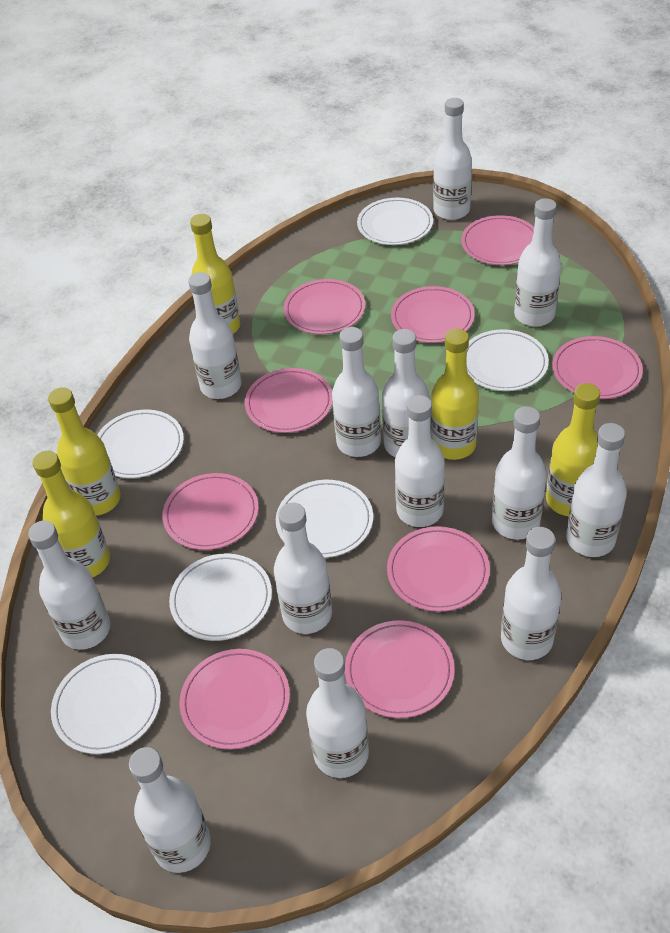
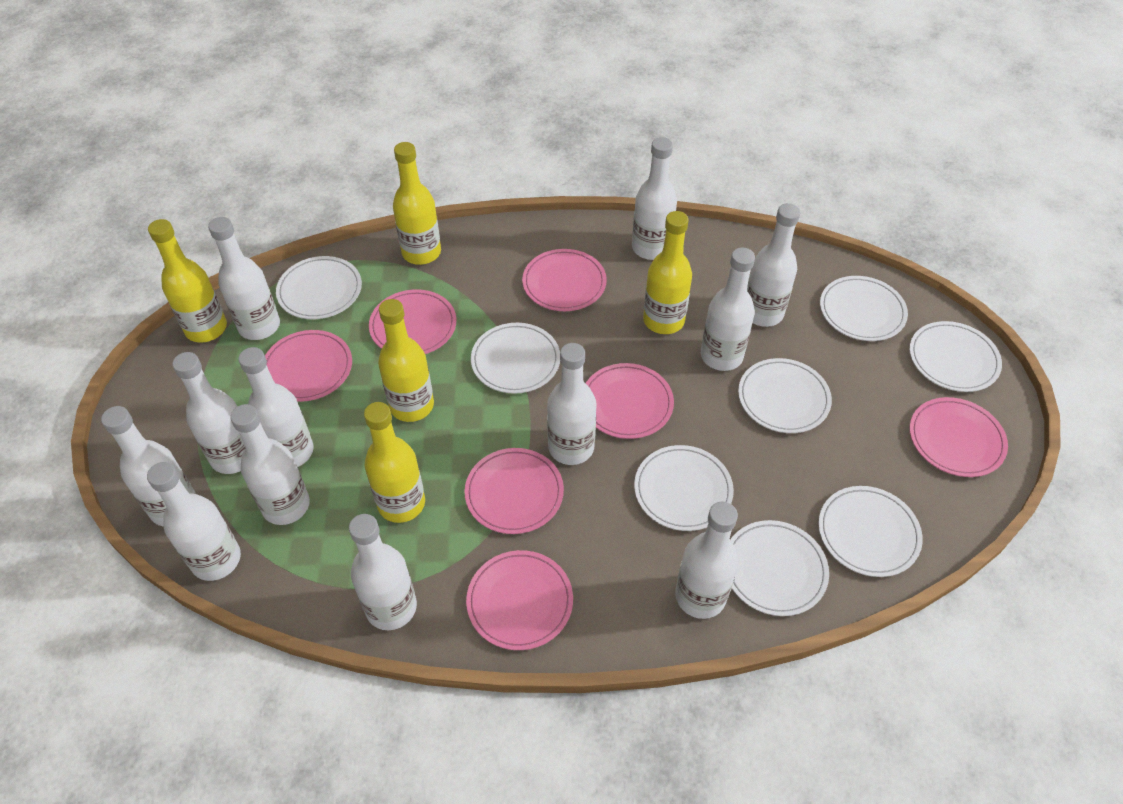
pink plate: 9 -> 7
white bottle: 13 -> 12
white plate: 6 -> 8

